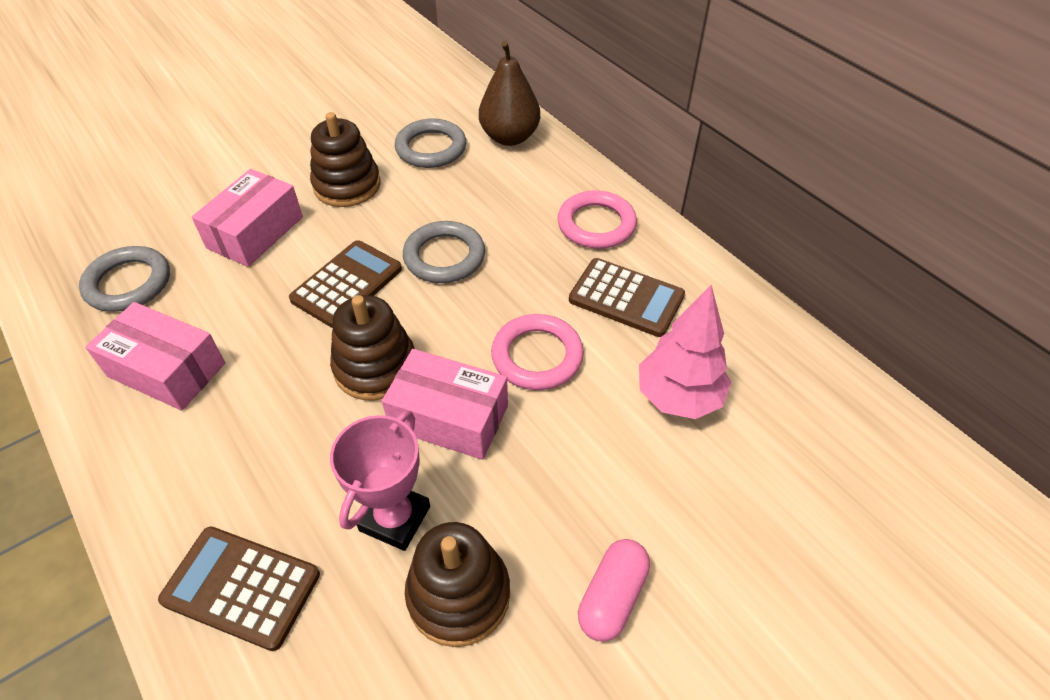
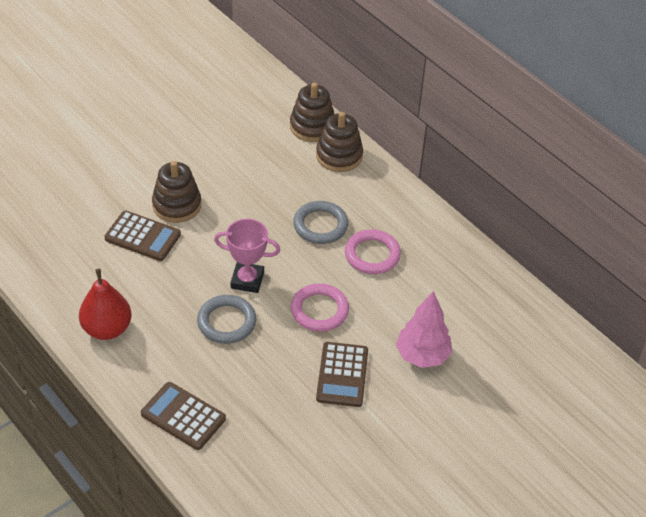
brown pear: 1 -> 0
grey ring: 3 -> 2
pink box: 3 -> 0
pink capsule: 1 -> 0
red pear: 0 -> 1

